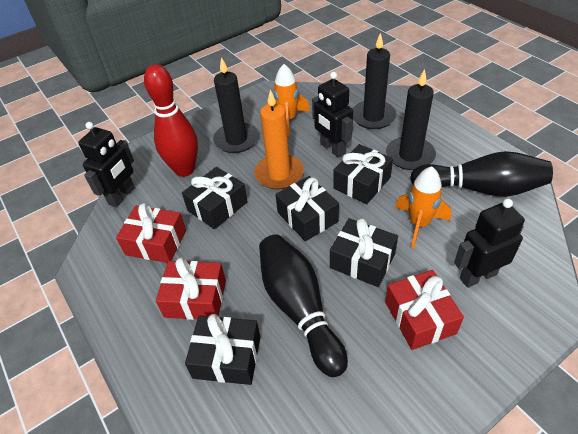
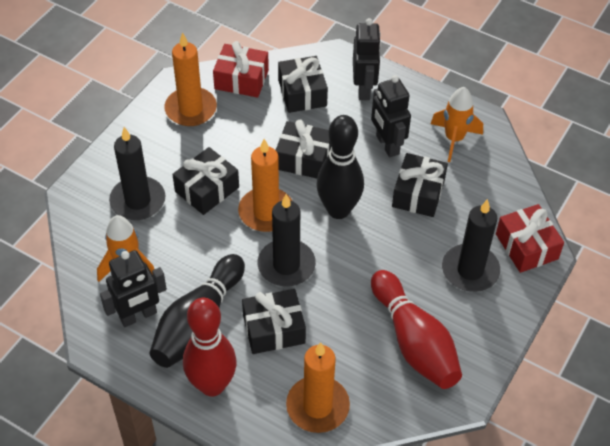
orange candle: 1 -> 3
red bowling pin: 1 -> 2
red gift: 3 -> 2

